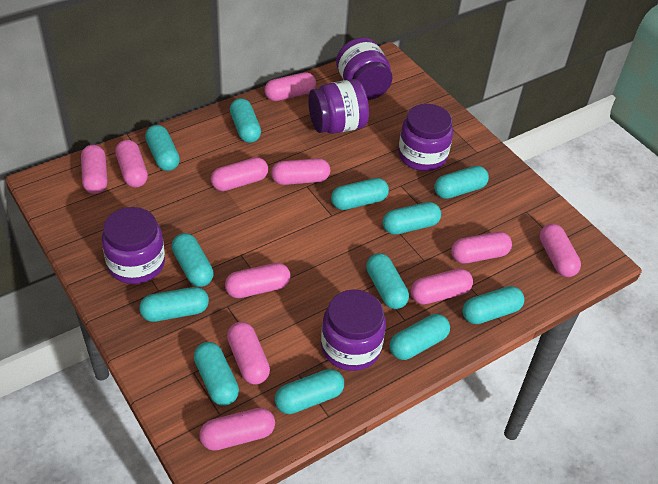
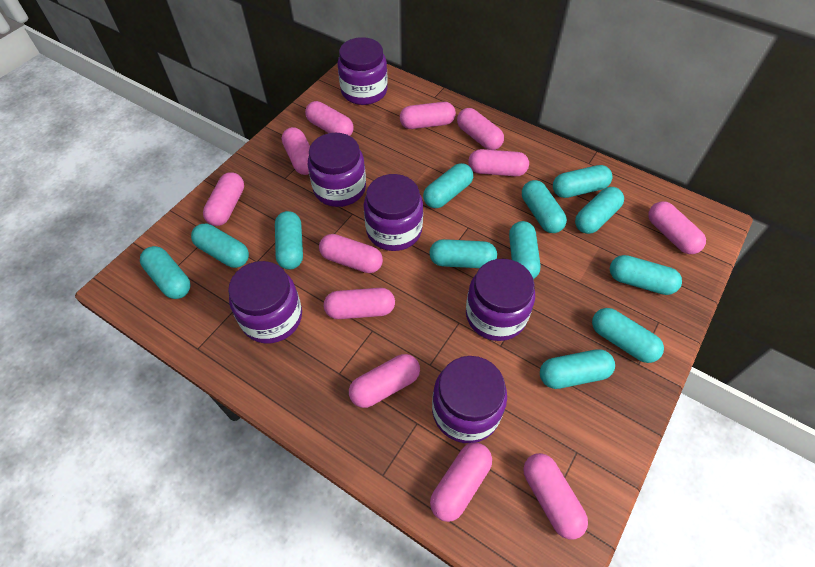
pink capsule: 11 -> 12
purple jar: 5 -> 6

